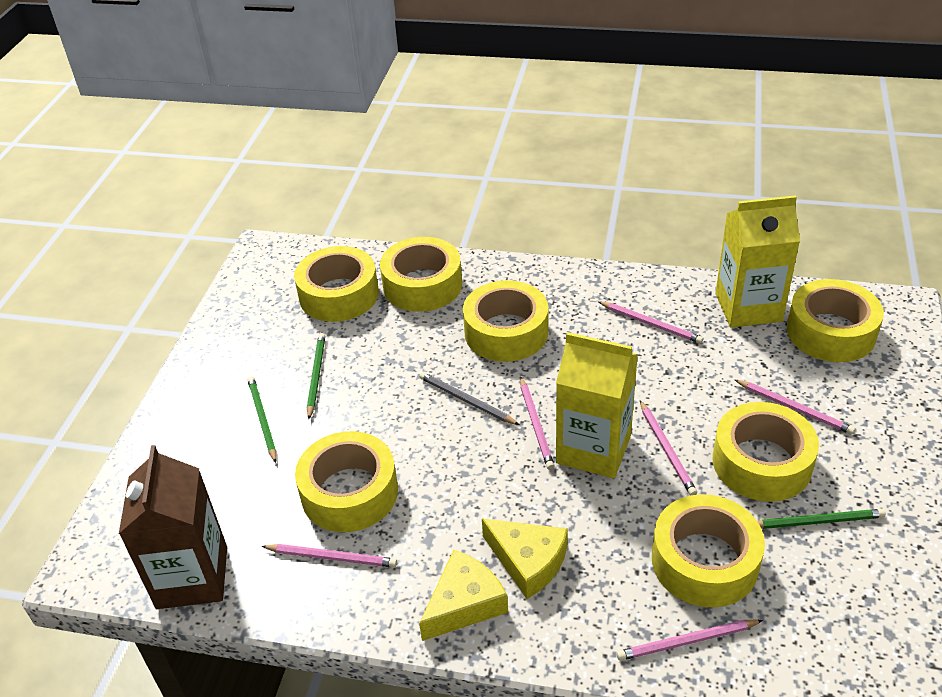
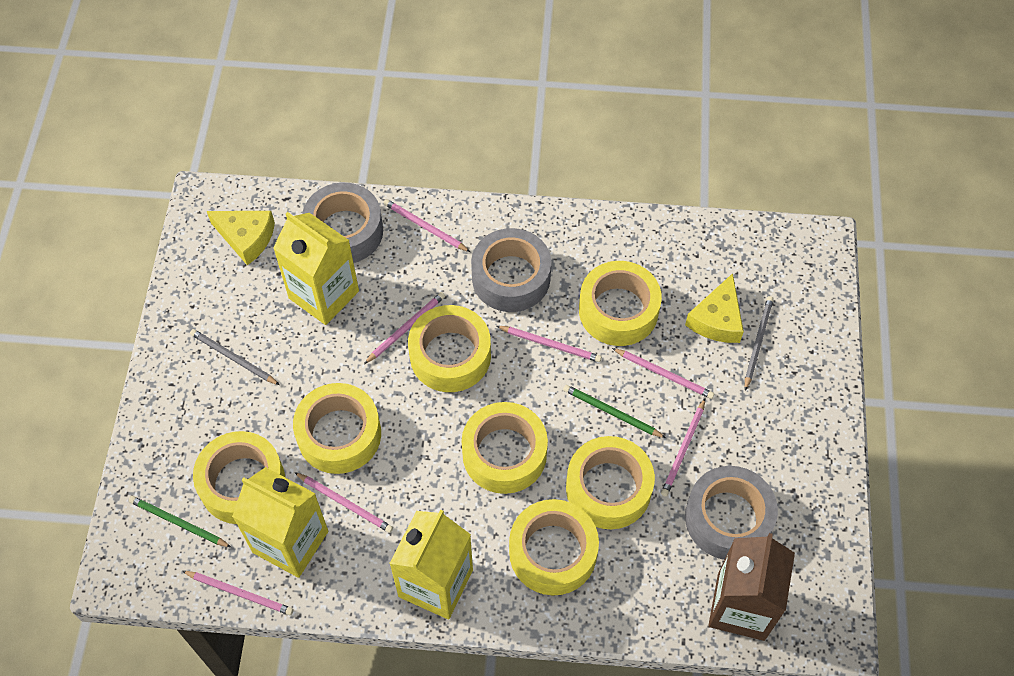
green pencil: 3 -> 2
grey pencil: 1 -> 2
grey tape: 0 -> 3
pink pencil: 6 -> 7
yellow carton: 2 -> 3

